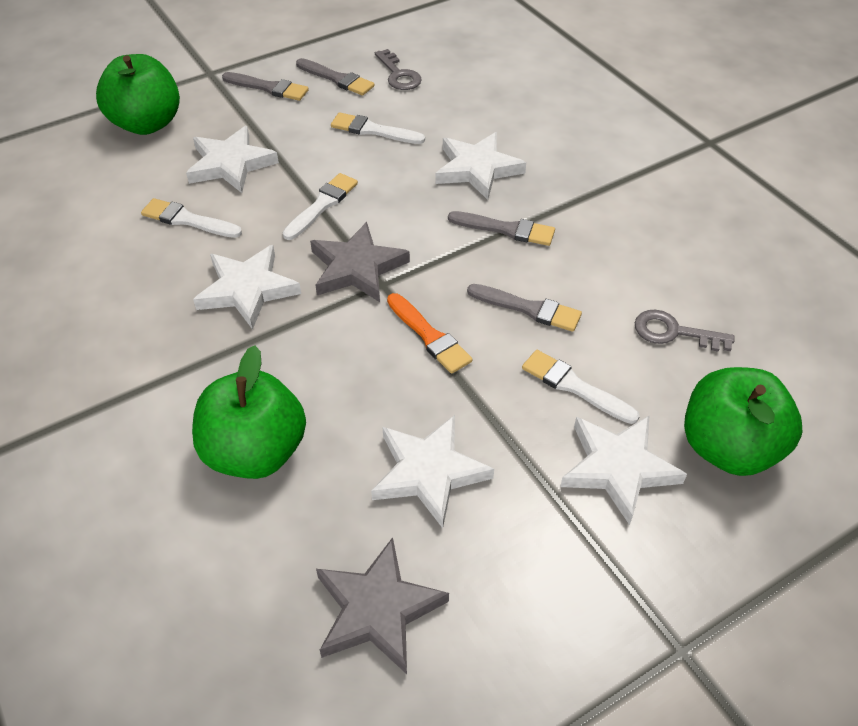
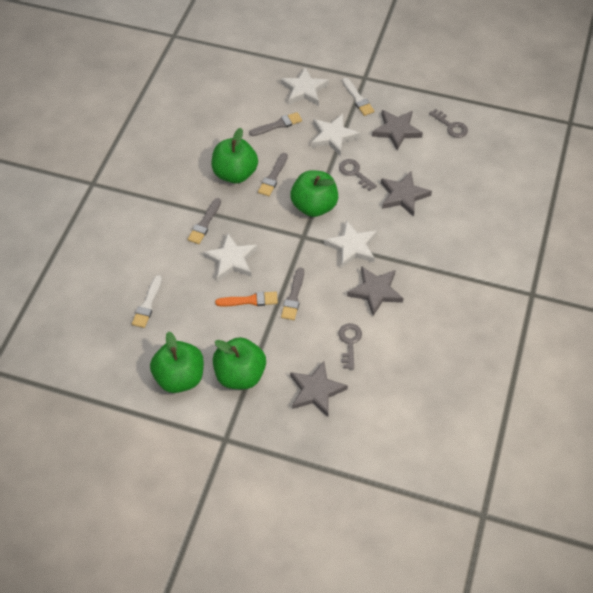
green apple: 3 -> 4
grey key: 2 -> 3
grey star: 2 -> 4
white brush: 4 -> 2
white star: 5 -> 4

